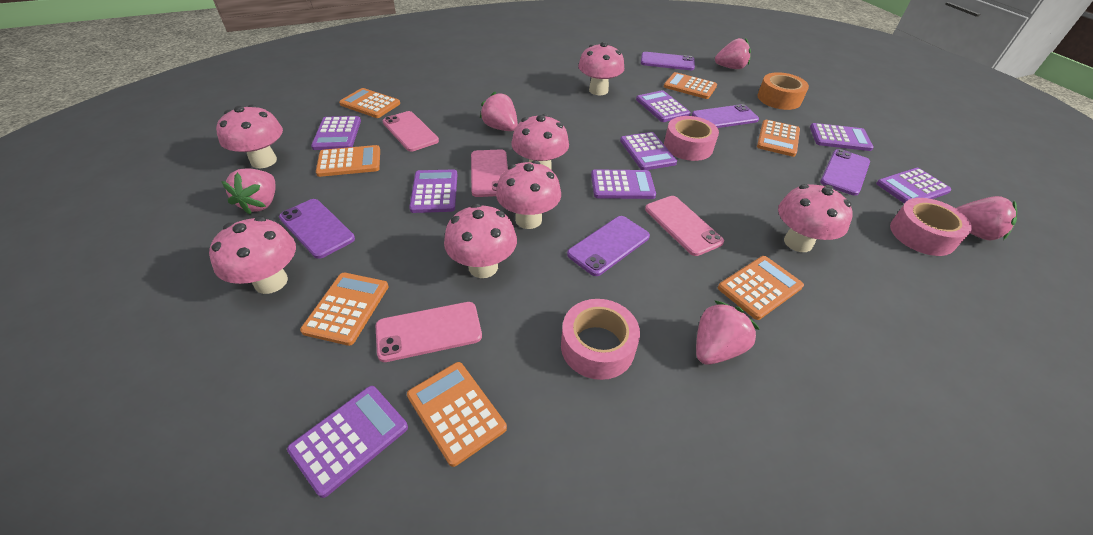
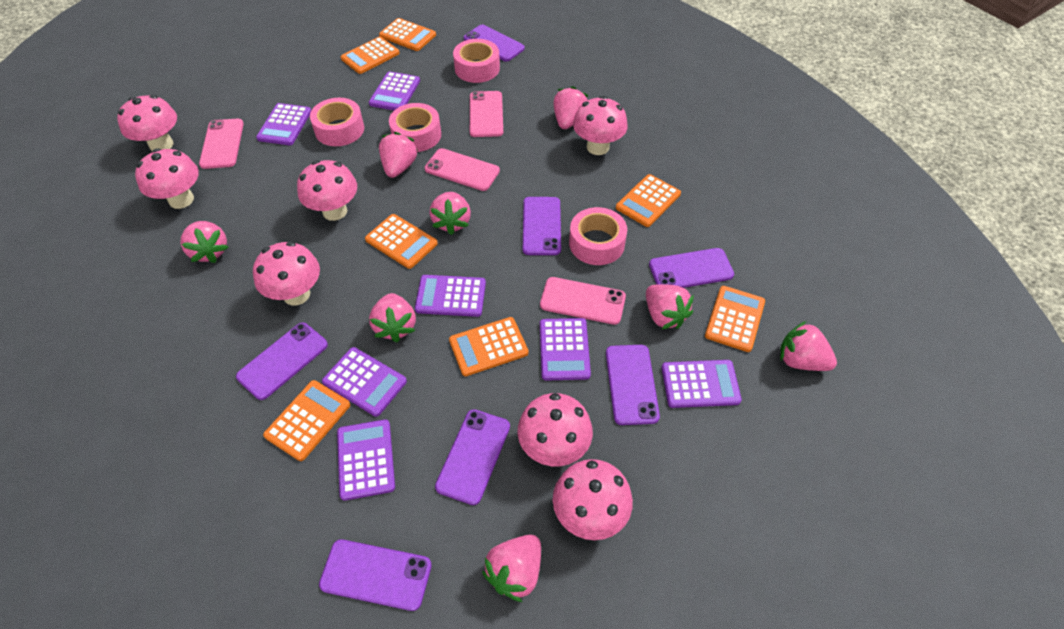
orange tape: 1 -> 0
pink strawberry: 5 -> 8
pink tape: 3 -> 4
purple calculator: 8 -> 7
purple phone: 5 -> 7

